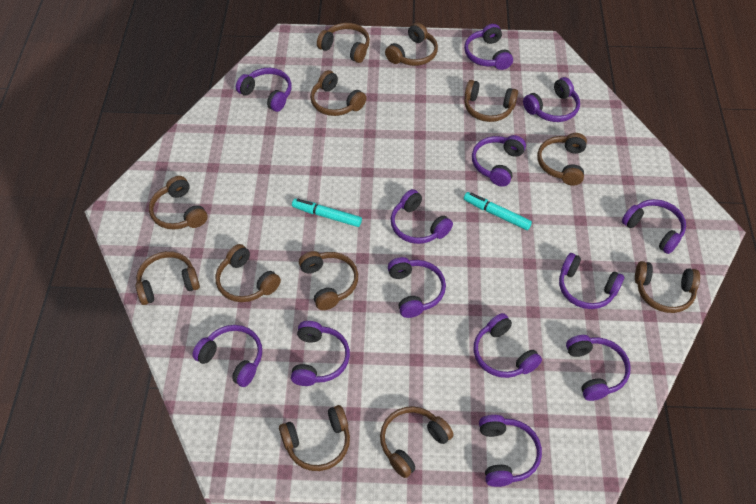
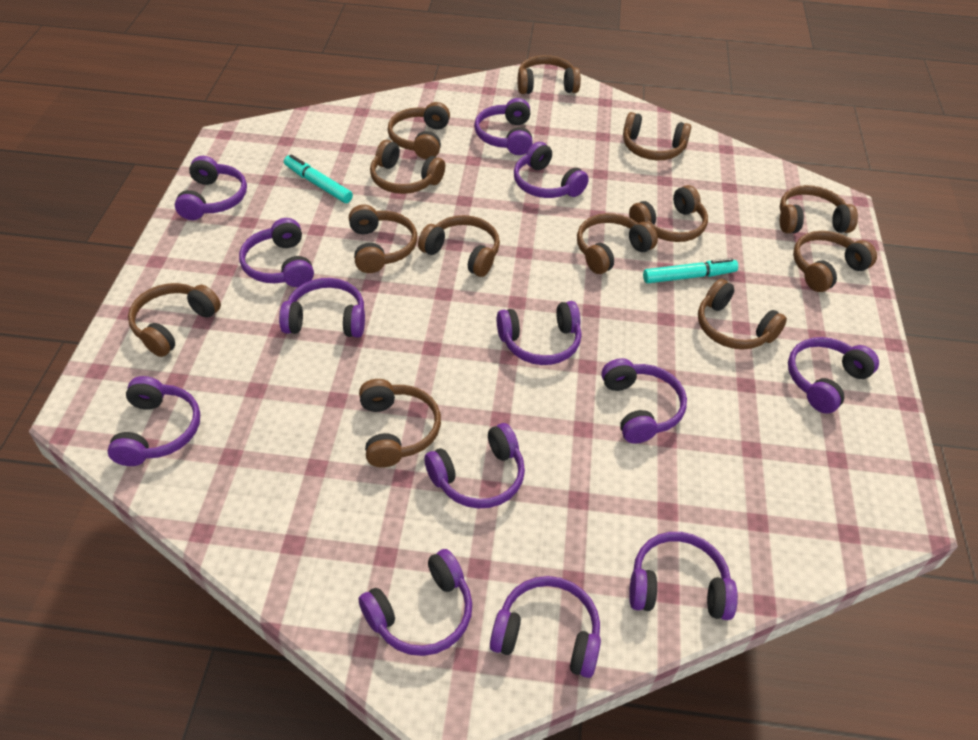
brown headphones: 12 -> 13

